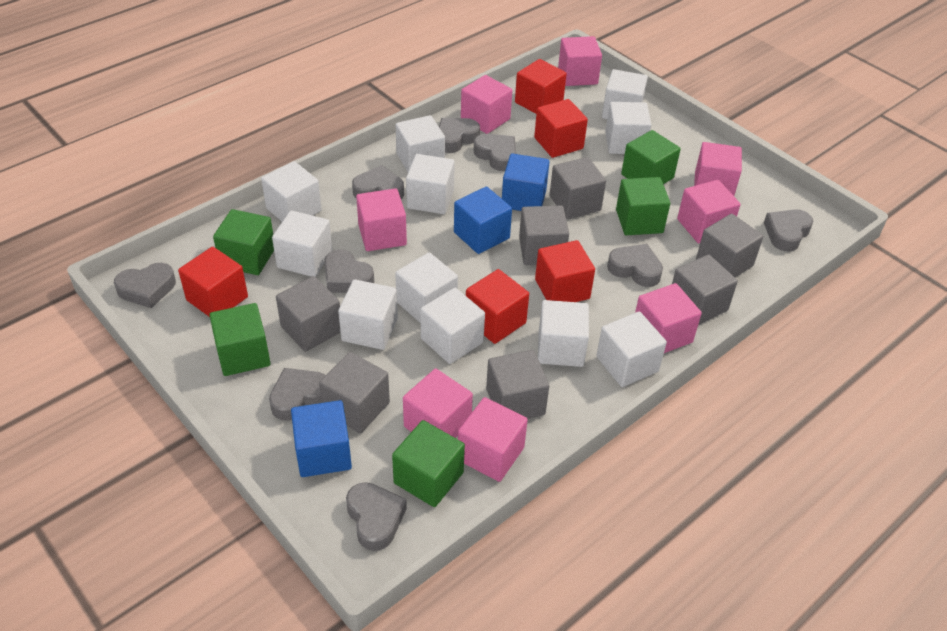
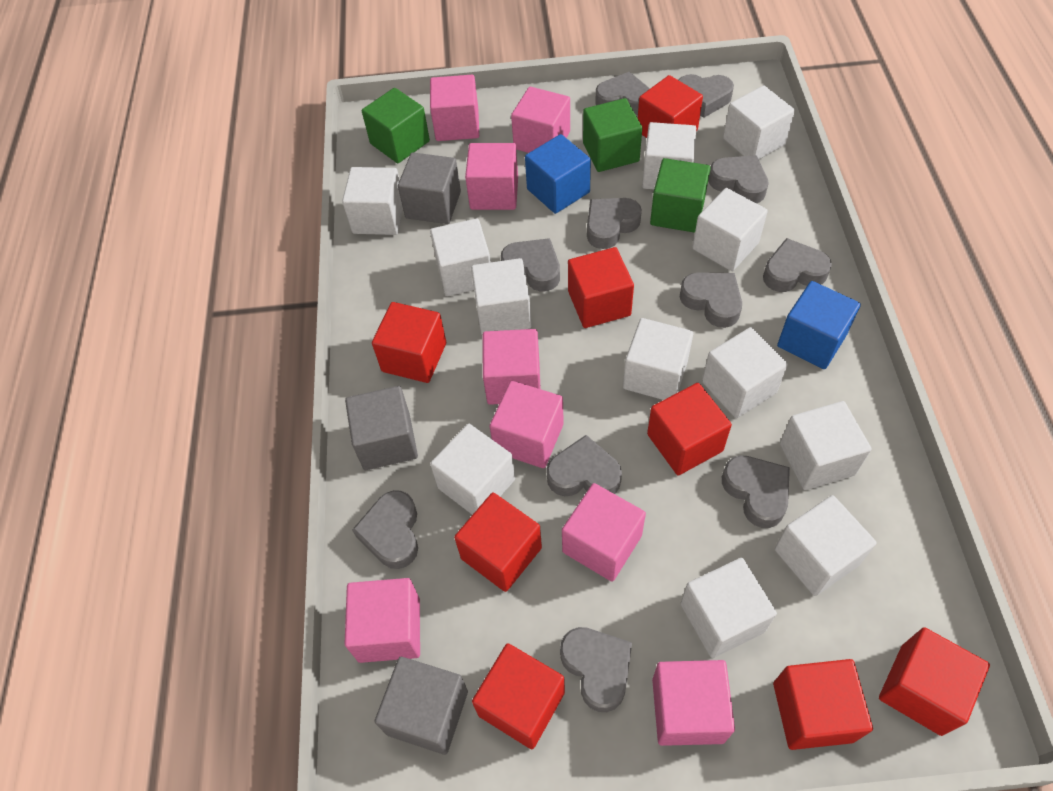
blue cube: 3 -> 2
green cube: 5 -> 3
grey cube: 7 -> 3
grey heart: 9 -> 11
red cube: 5 -> 8
white cube: 11 -> 12

